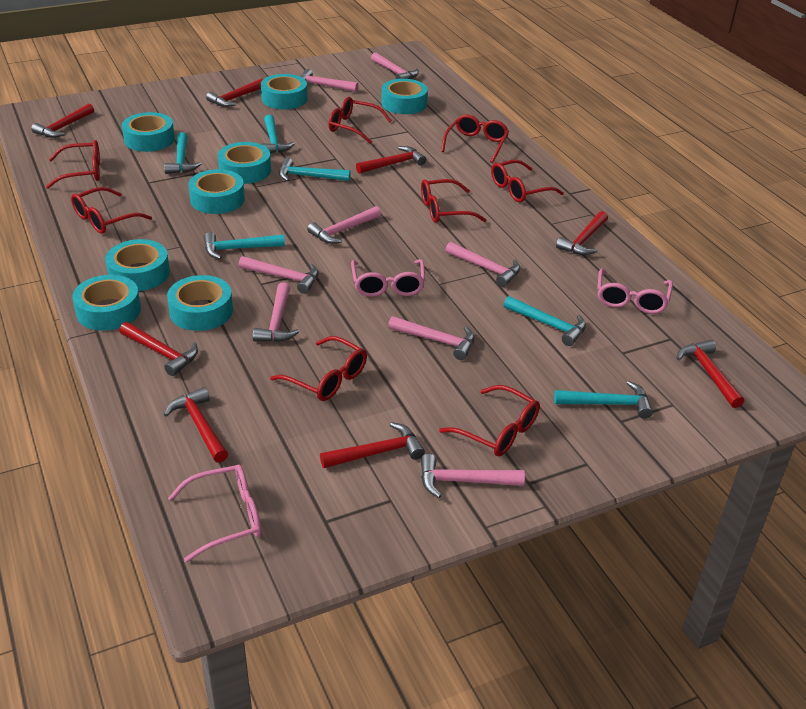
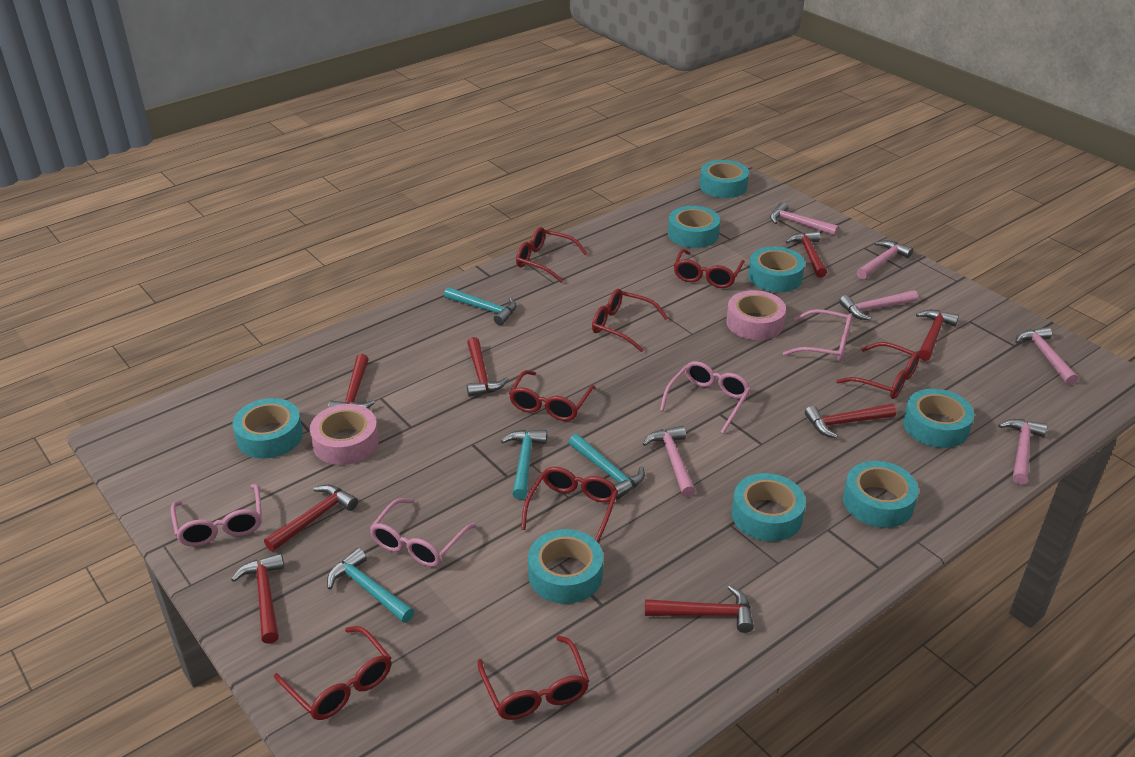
pink glasses: 3 -> 4
pink hammer: 8 -> 6
pink tape: 0 -> 2
turquoise hammer: 6 -> 4

